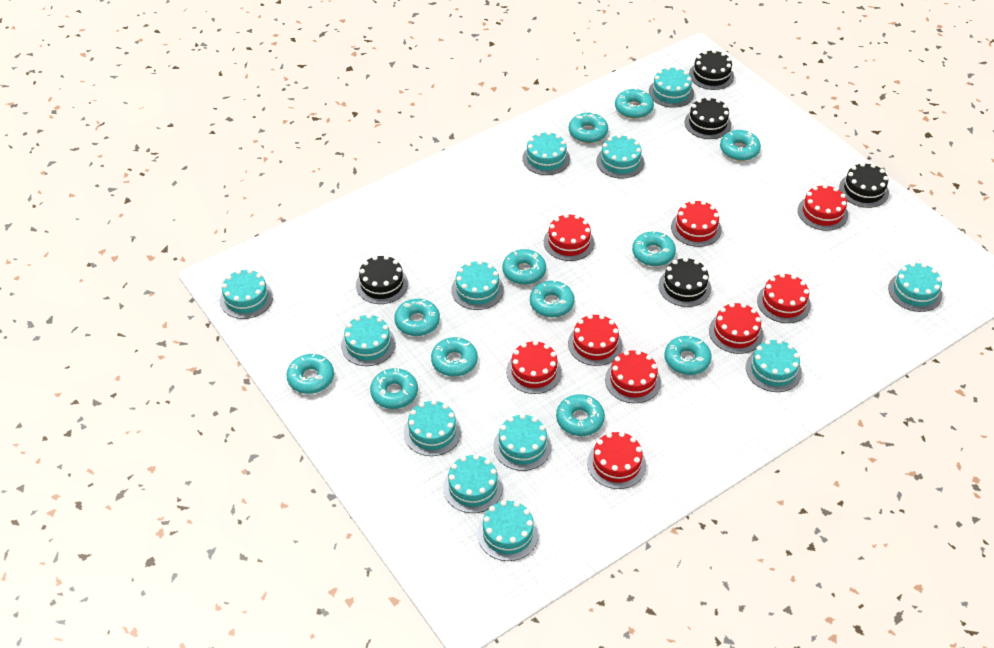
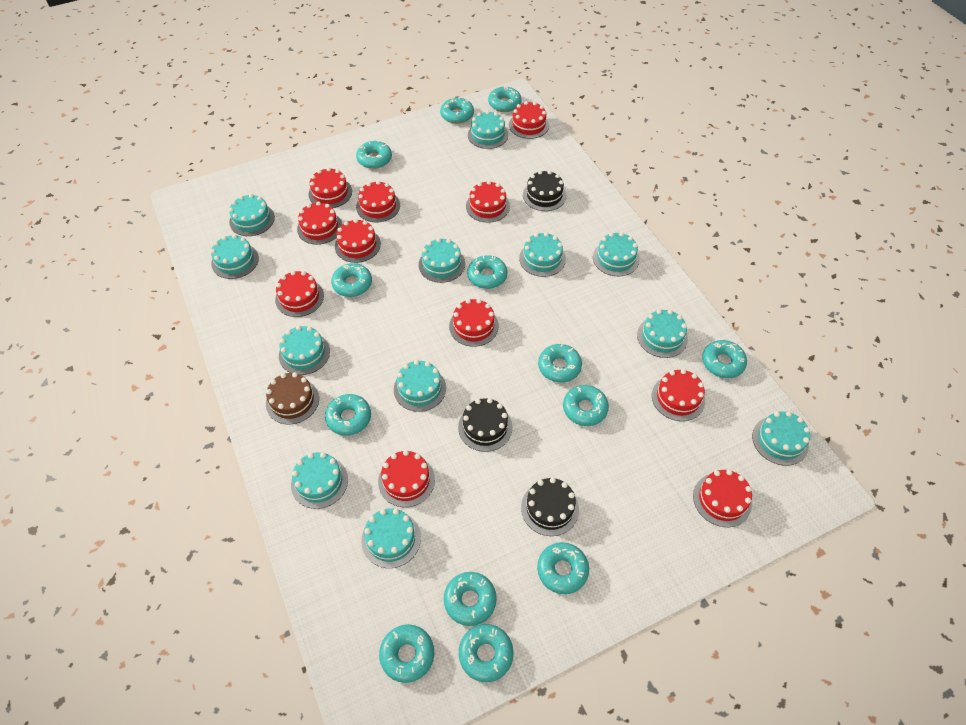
black cake: 5 -> 3
brown cake: 0 -> 1
red cake: 9 -> 11
turquoise donut: 12 -> 13

